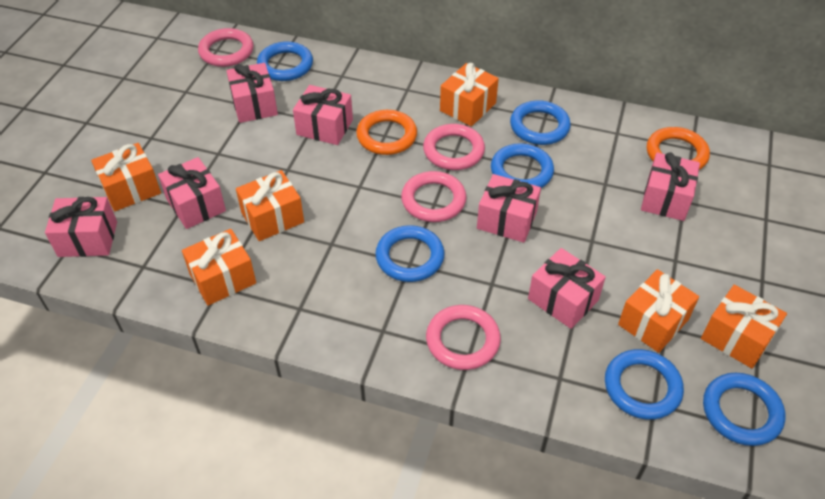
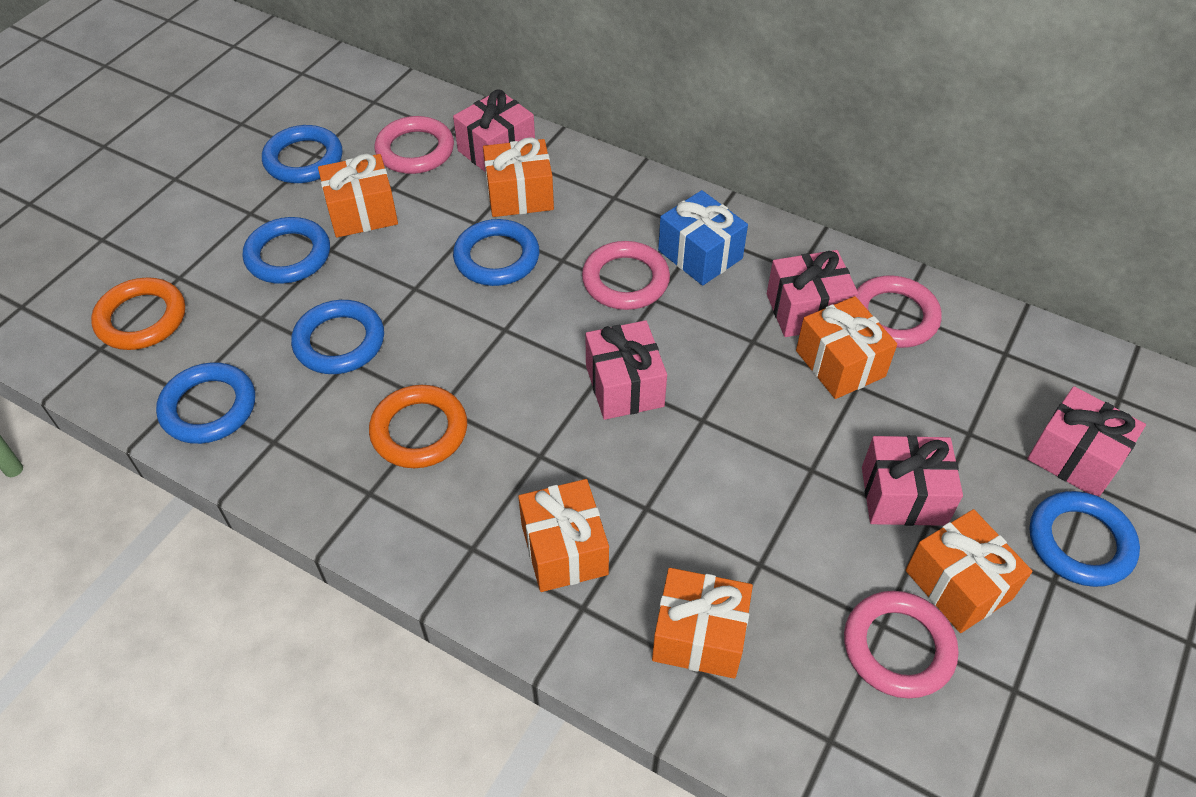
blue gift: 0 -> 1
pink gift: 7 -> 5

